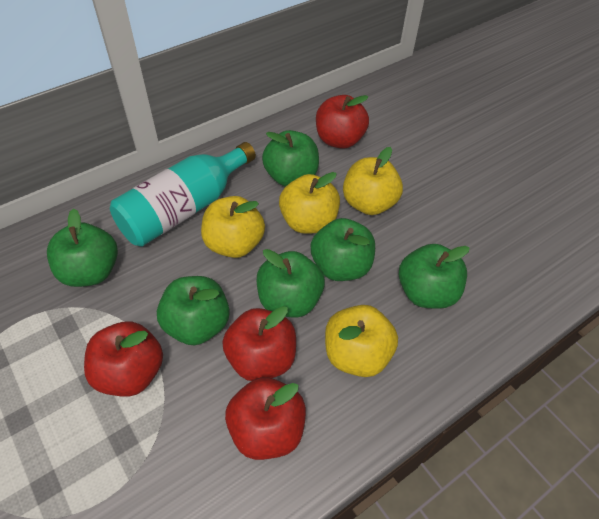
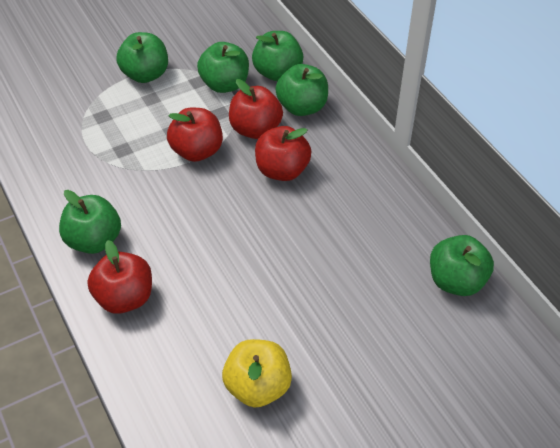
turquoise bottle: 1 -> 0
yellow apple: 4 -> 1

